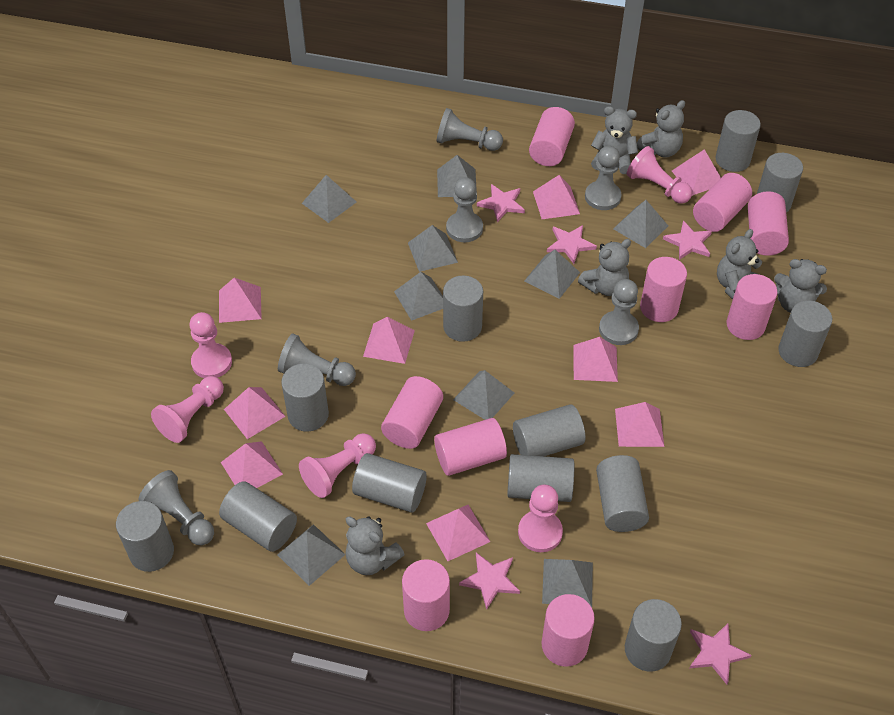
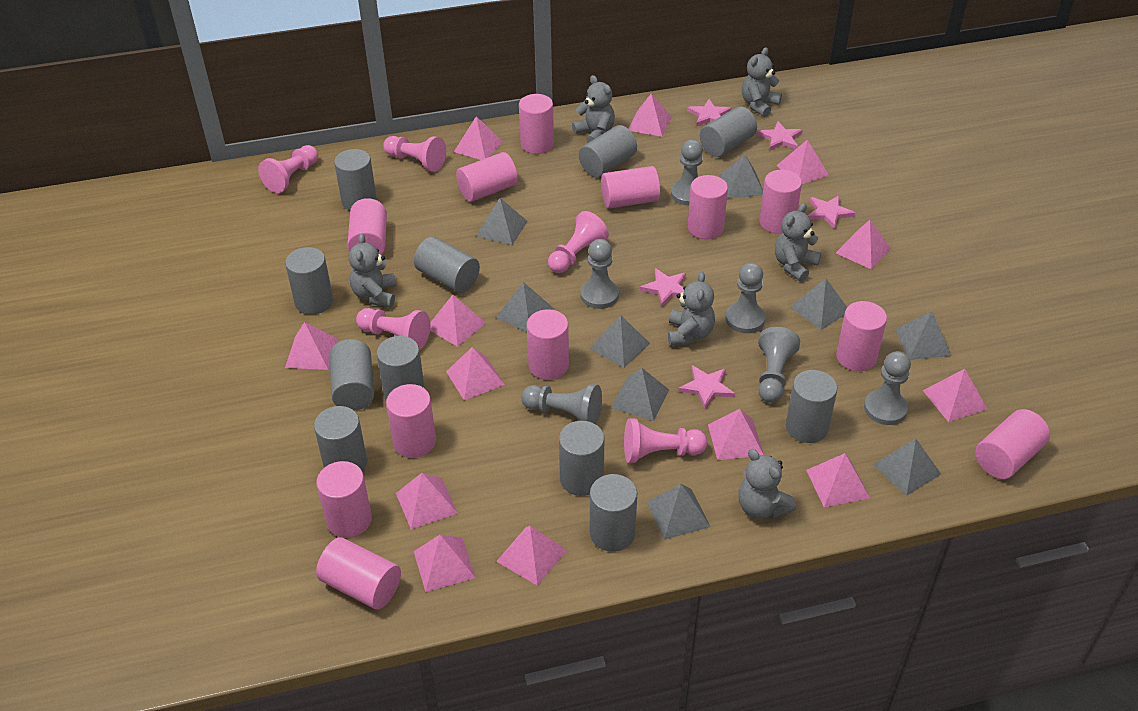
grey cylinder: 12 -> 11
pink cylinder: 9 -> 12
pink pyramid: 9 -> 13

